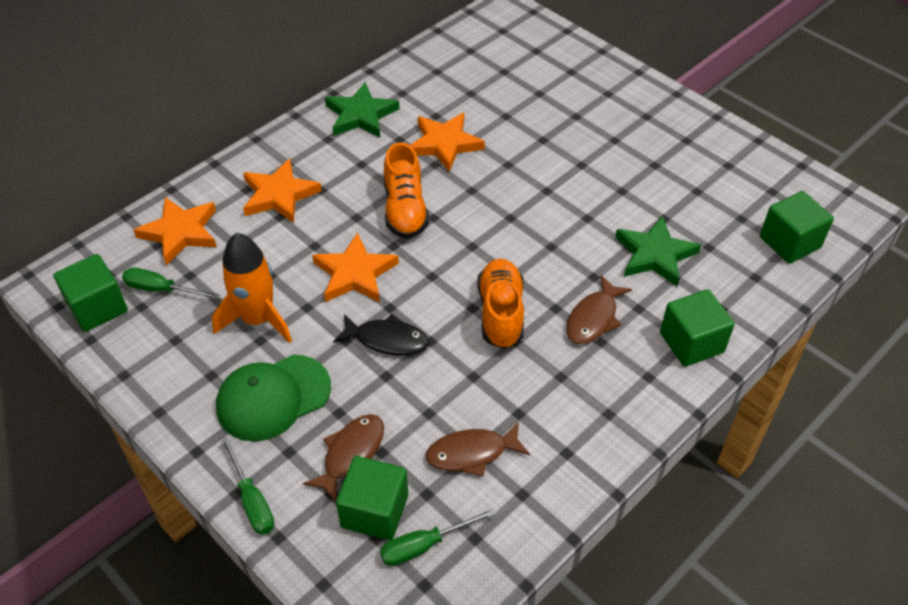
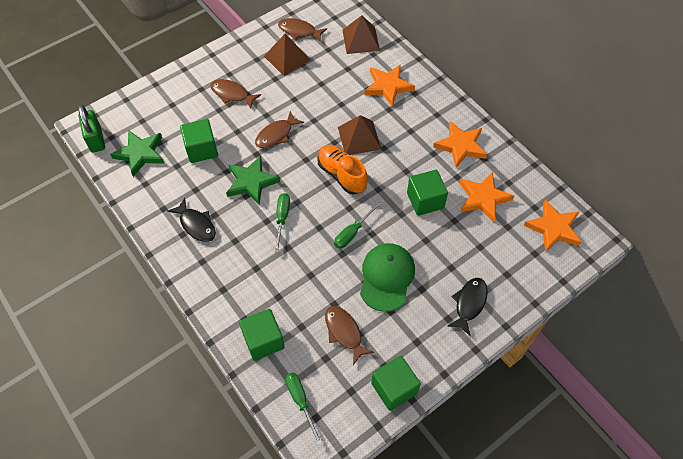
black fish: 1 -> 2
brown fish: 3 -> 4
brown pyramid: 0 -> 3
green padlock: 0 -> 1
orange rocket: 1 -> 0
orange shoe: 2 -> 1

